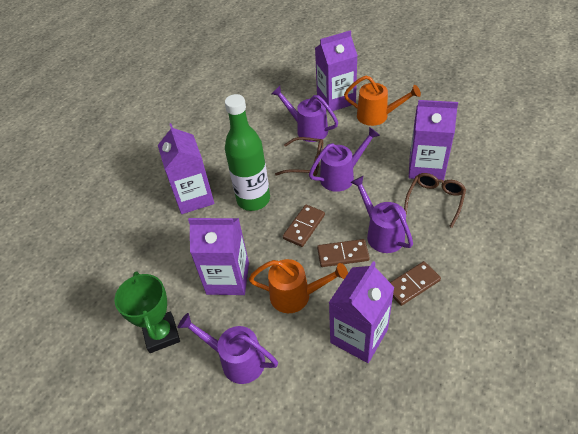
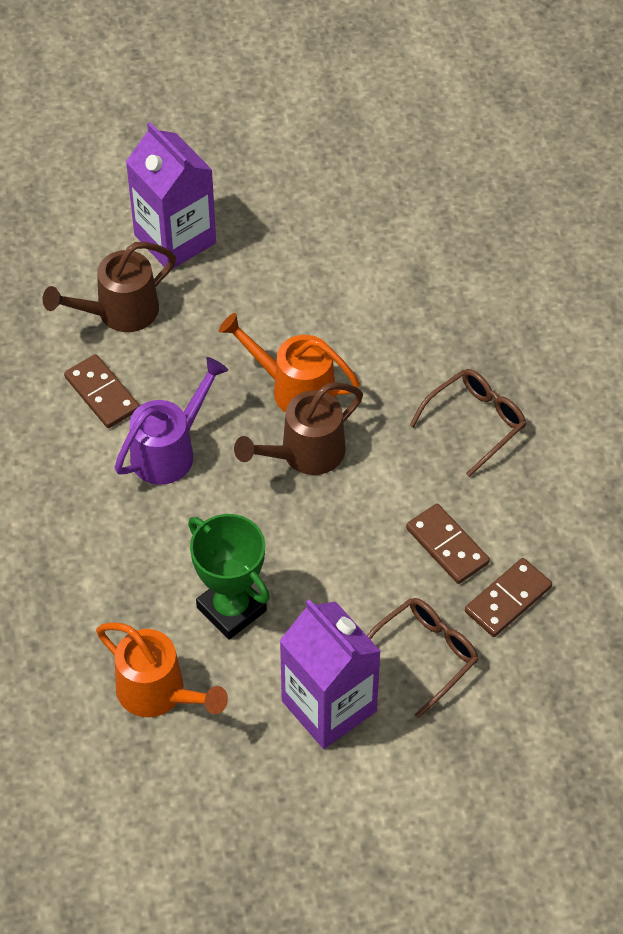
brown watering can: 0 -> 2
green bottle: 1 -> 0
purple carton: 5 -> 2
purple watering can: 4 -> 1

